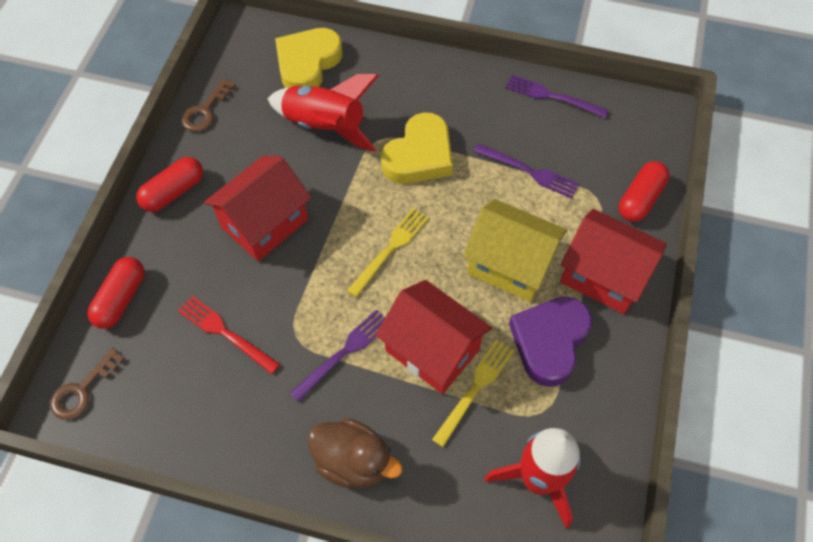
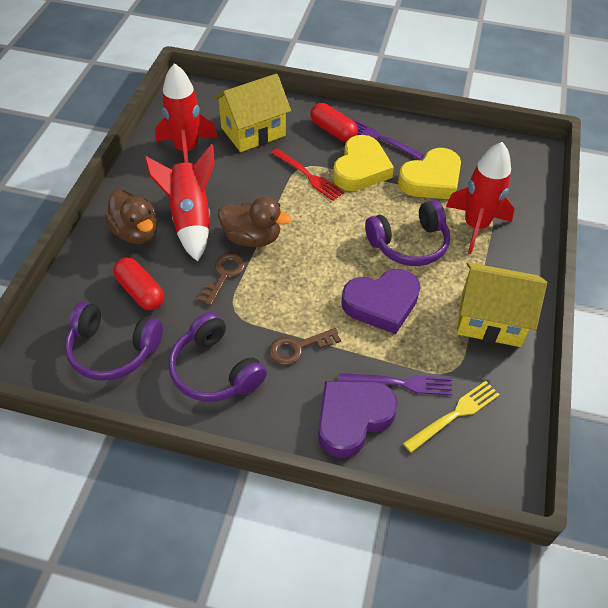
brown duck: 1 -> 2
purple fork: 3 -> 2
purple headphones: 0 -> 3
purple heart: 1 -> 2
red capsule: 3 -> 2
red house: 3 -> 0
red rocket: 2 -> 3
yellow fork: 2 -> 1
yellow house: 1 -> 2

